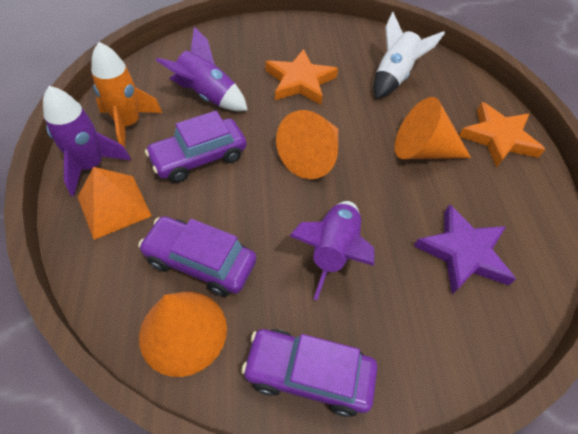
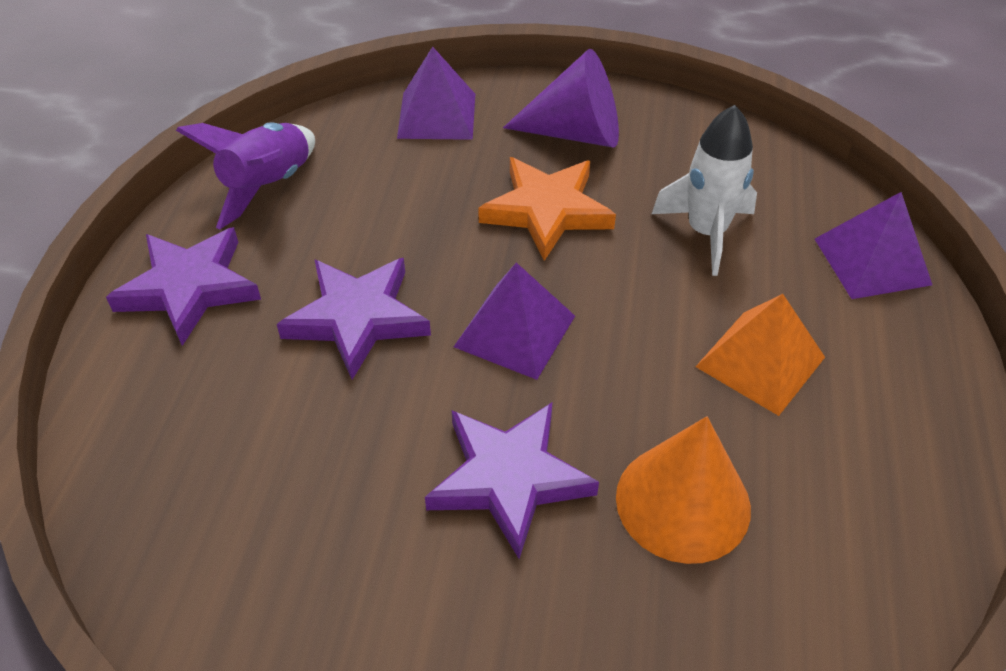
orange cone: 3 -> 1
orange rocket: 1 -> 0
orange star: 2 -> 1
purple car: 3 -> 0
purple cone: 0 -> 1
purple pyramid: 0 -> 3
purple rocket: 3 -> 1
purple star: 1 -> 3

